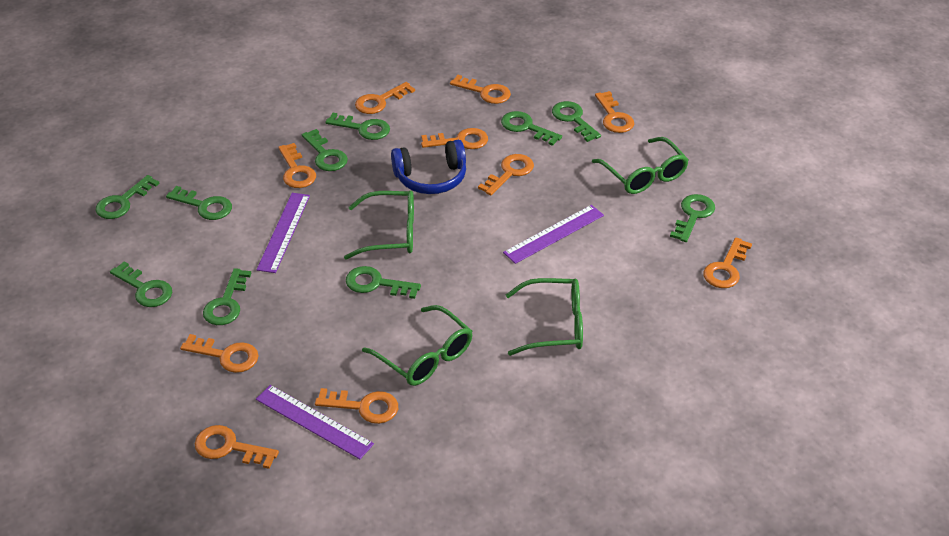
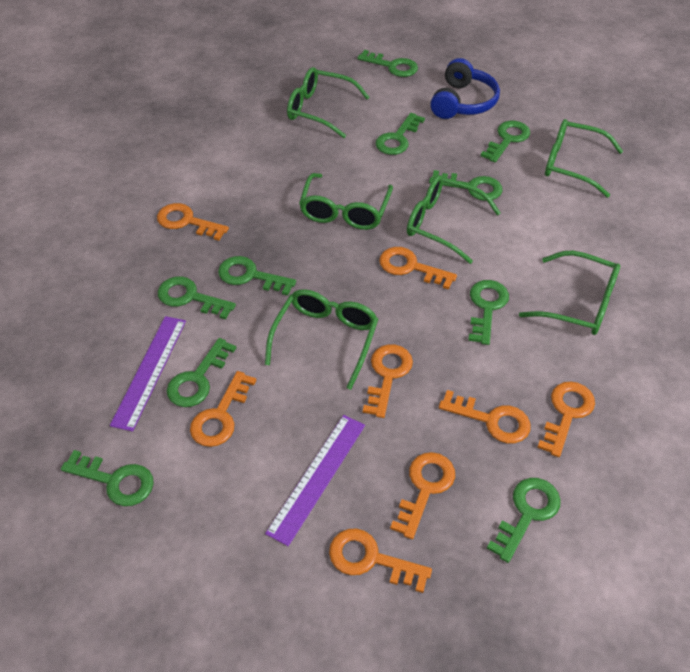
green glasses: 4 -> 6
orange key: 10 -> 8
purple ruler: 3 -> 2

